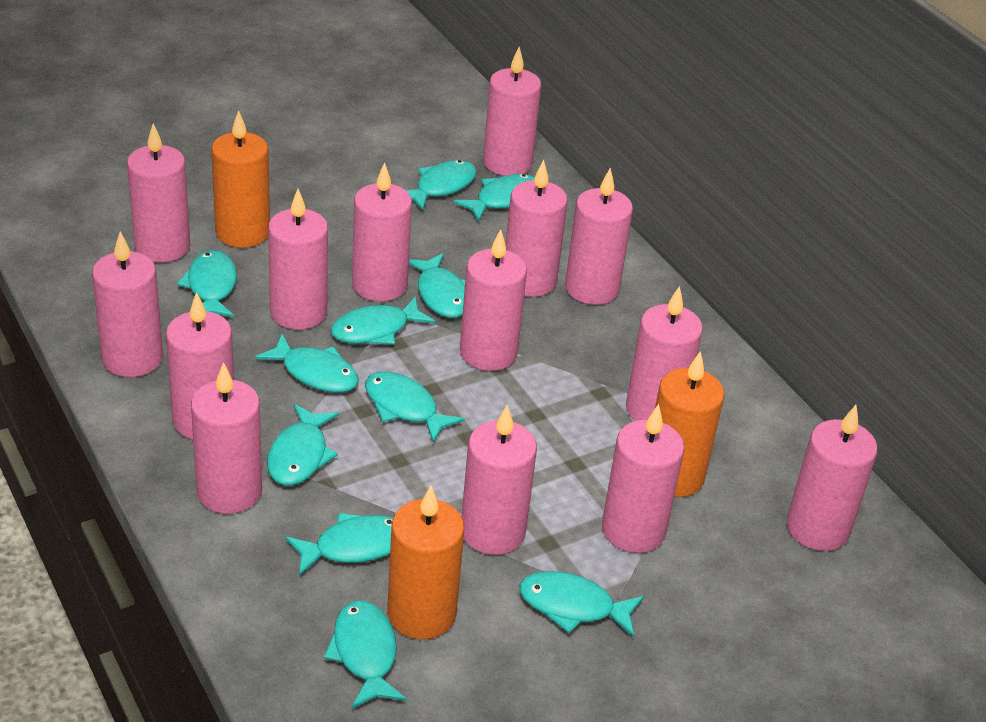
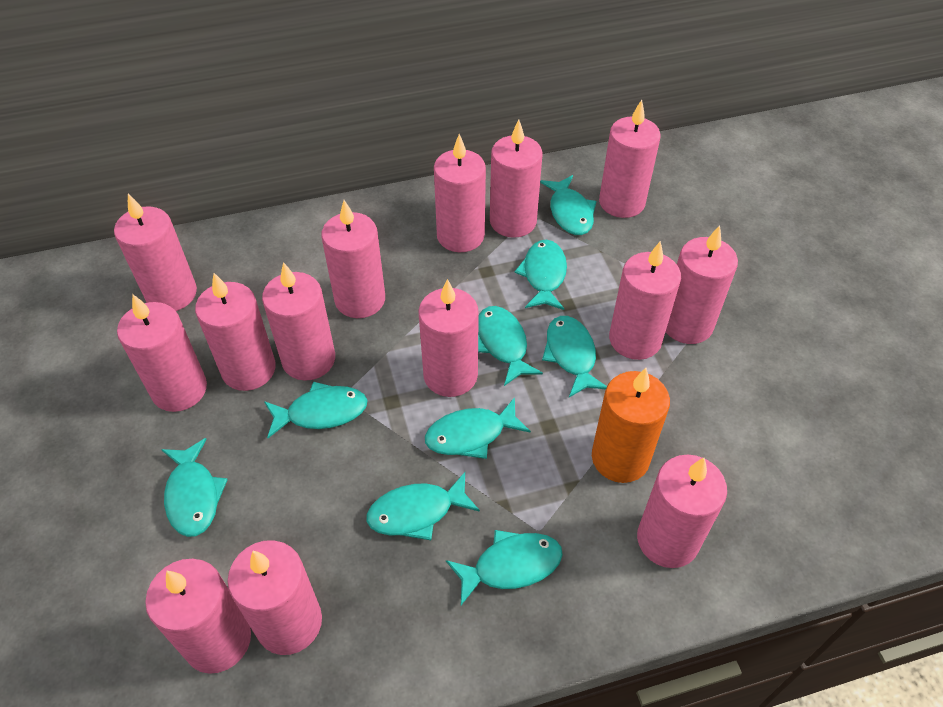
orange candle: 3 -> 1
turquoise fish: 11 -> 9

